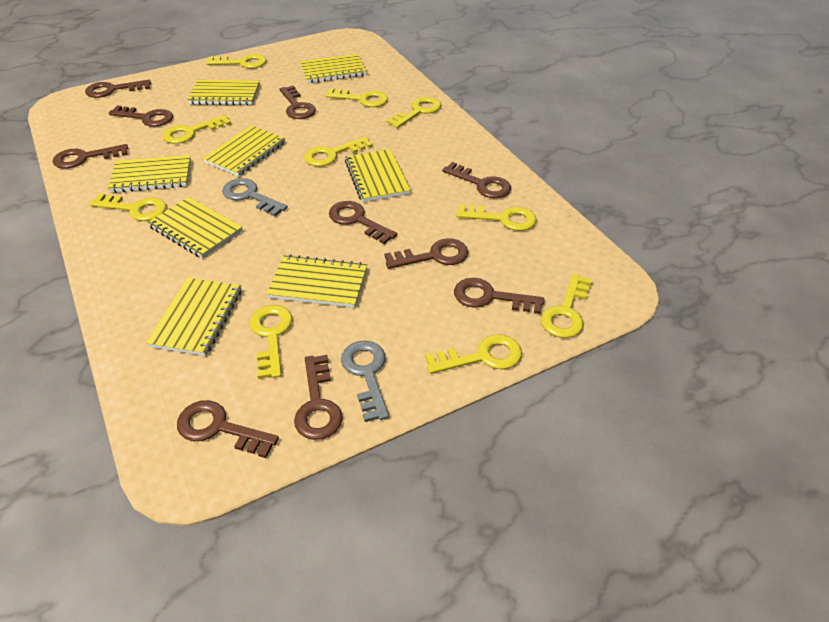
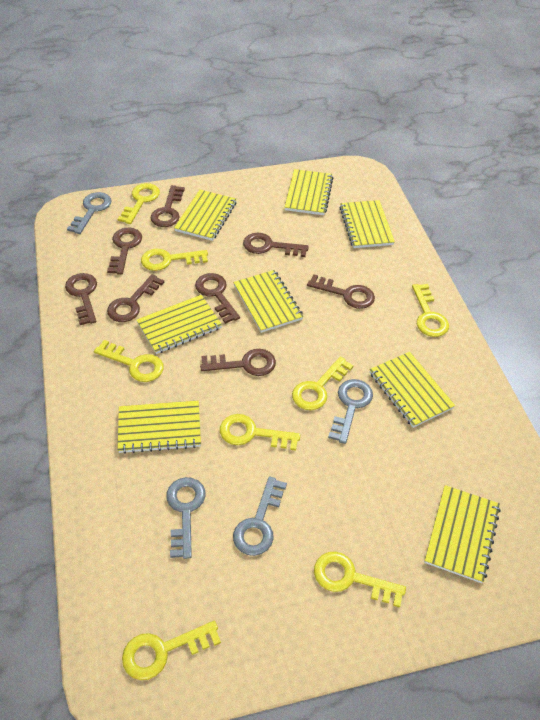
brown key: 10 -> 8
grey key: 2 -> 4
yellow key: 10 -> 8

